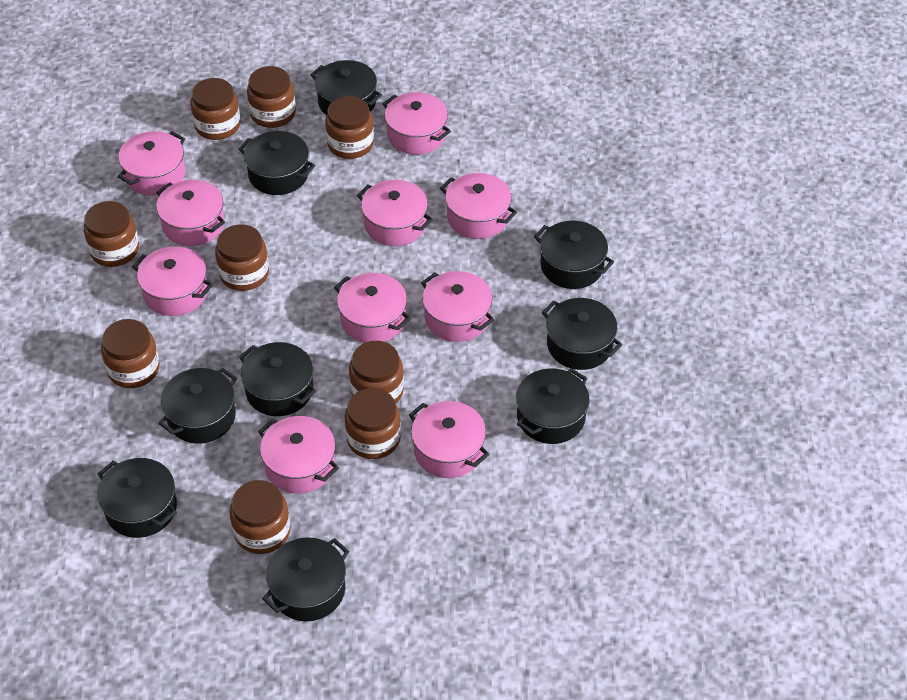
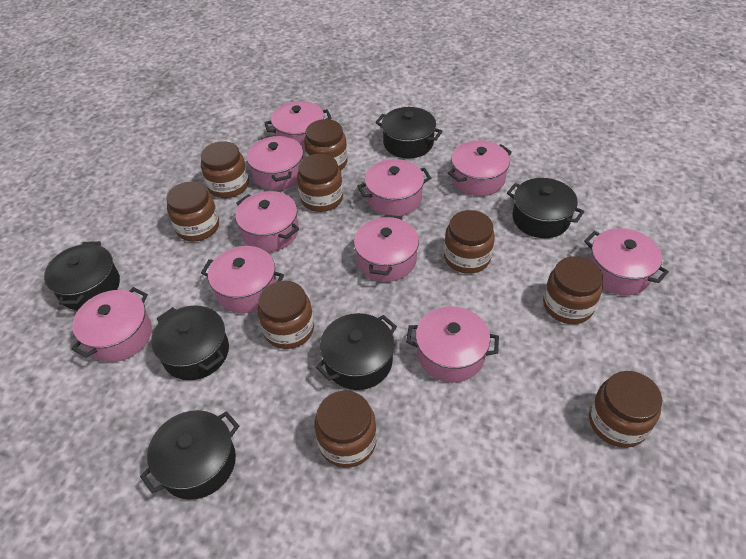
black pot: 9 -> 6

